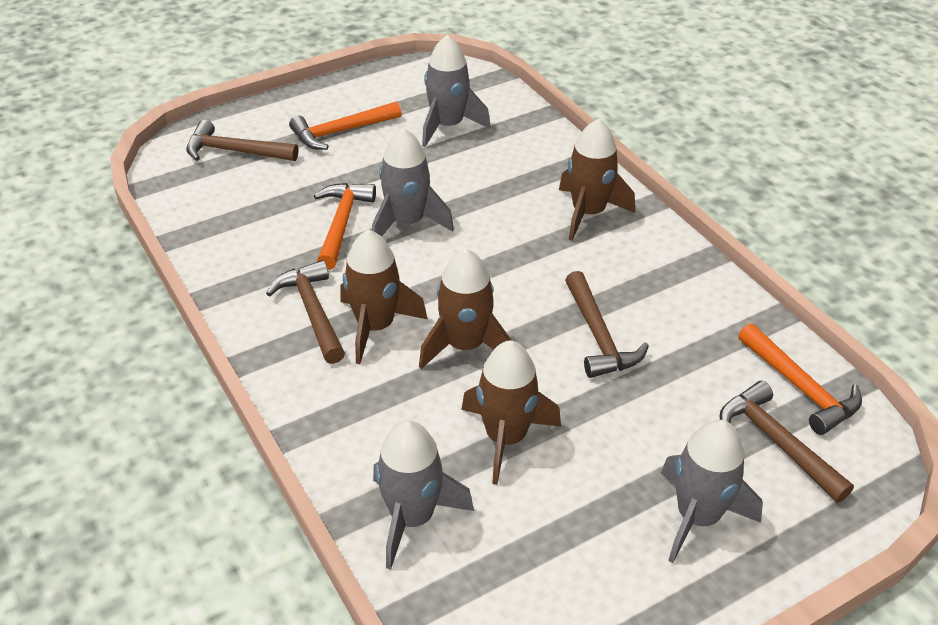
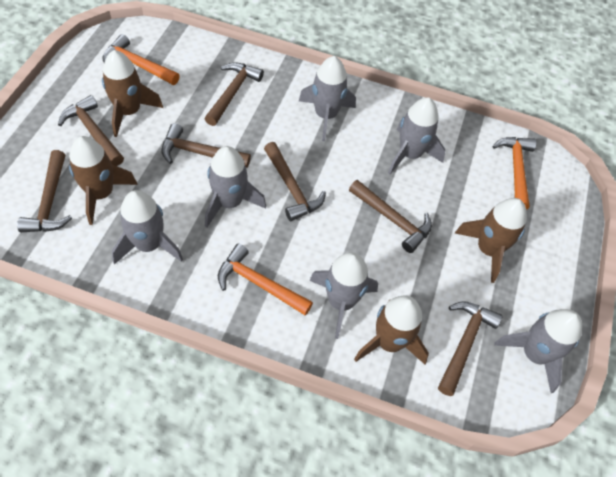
brown hammer: 4 -> 7
grey rocket: 4 -> 6

